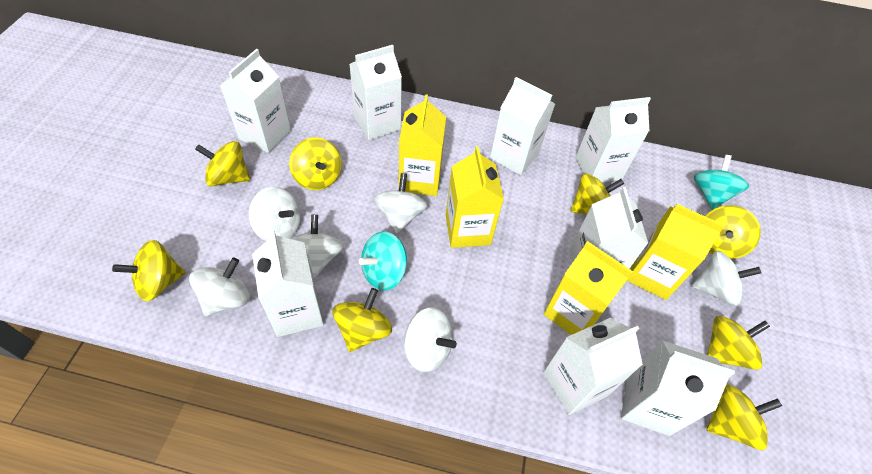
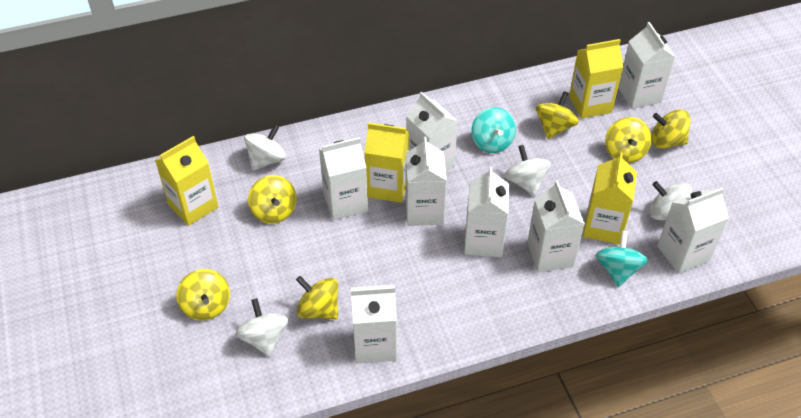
white spinning top: 6 -> 4
yellow spinning top: 8 -> 6

